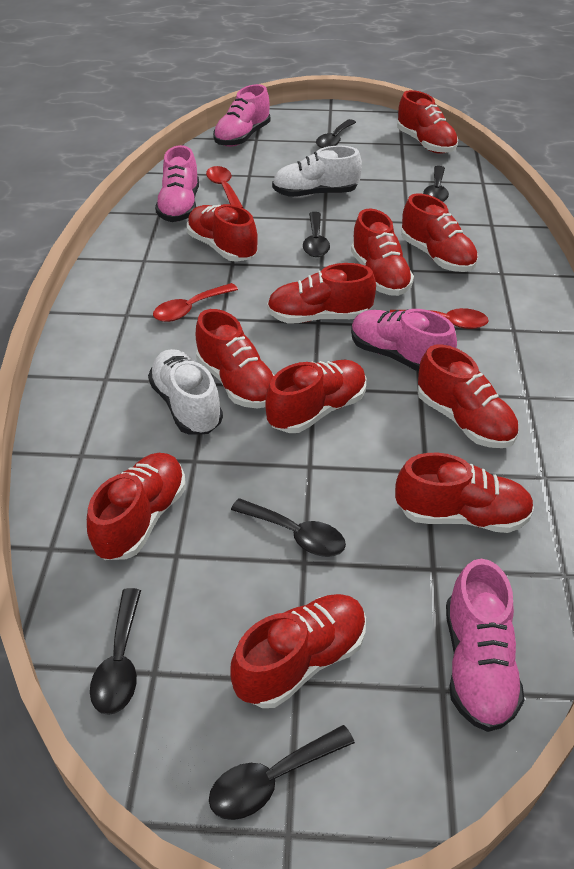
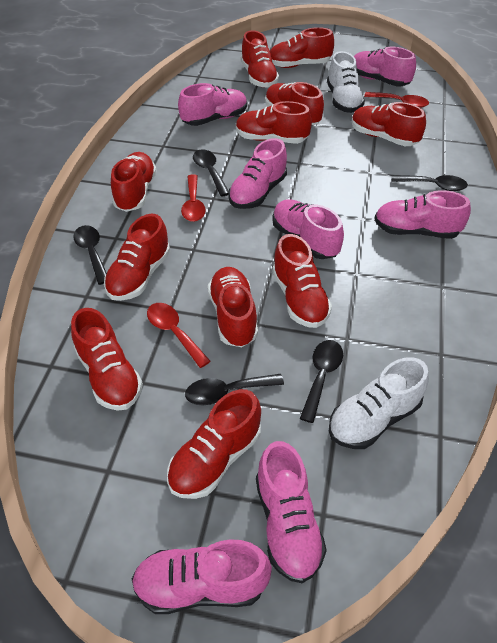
black spoon: 6 -> 5
pink shoe: 4 -> 7

